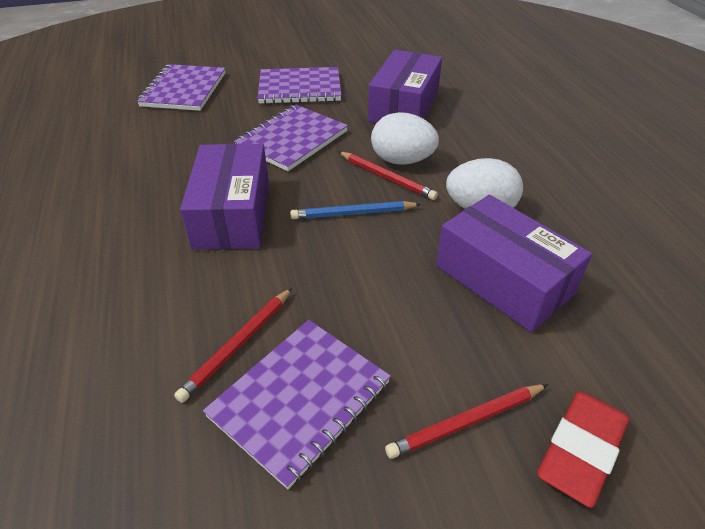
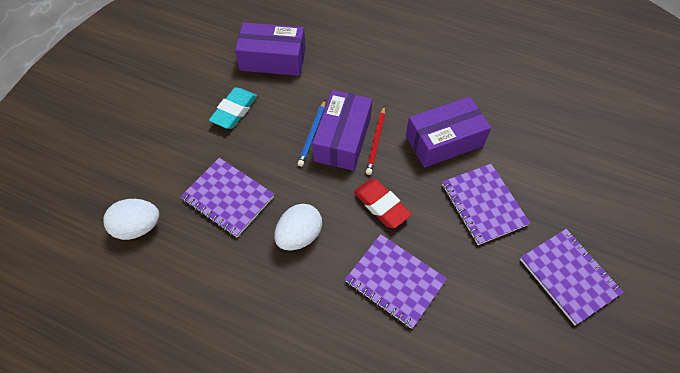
red pencil: 3 -> 1
turquoise eraser: 0 -> 1

